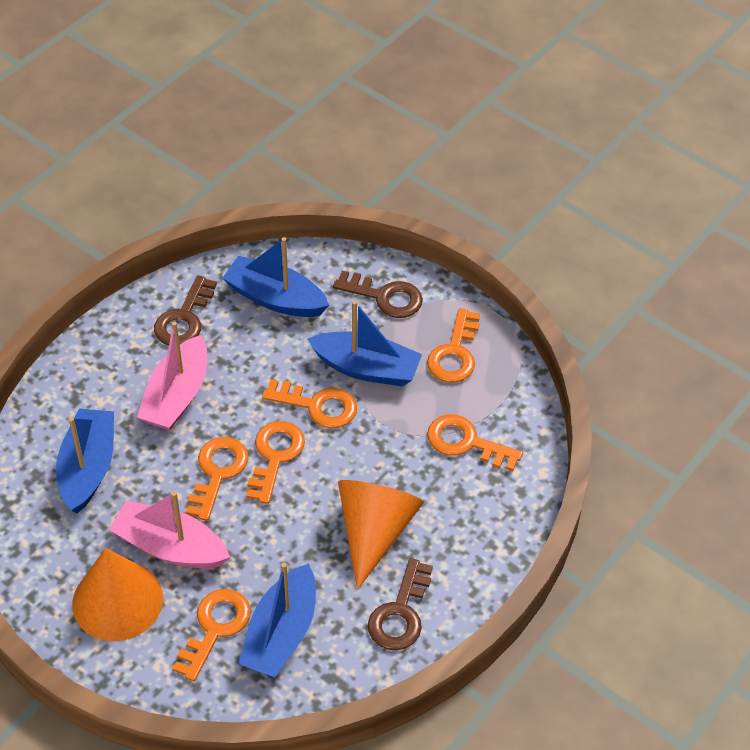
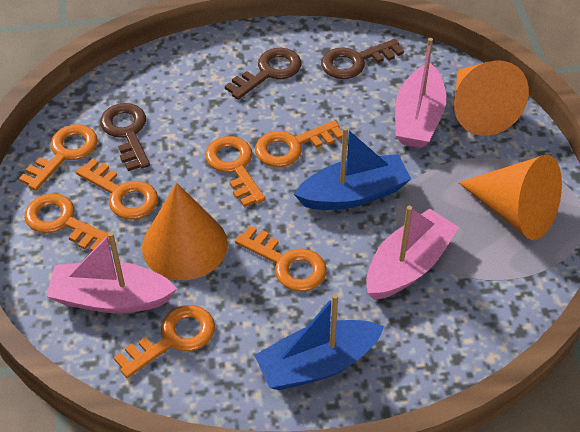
blue boat: 4 -> 2
orange cone: 2 -> 3
orange key: 6 -> 7
pink boat: 2 -> 3

